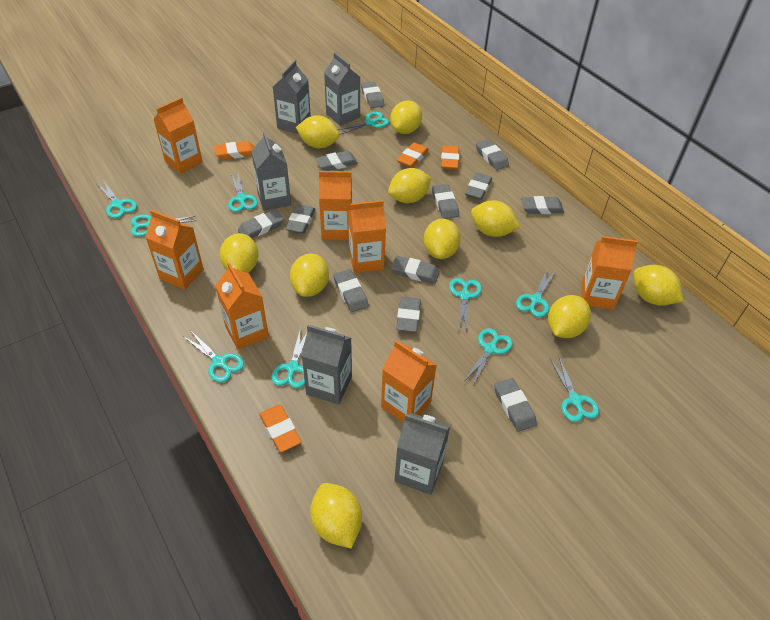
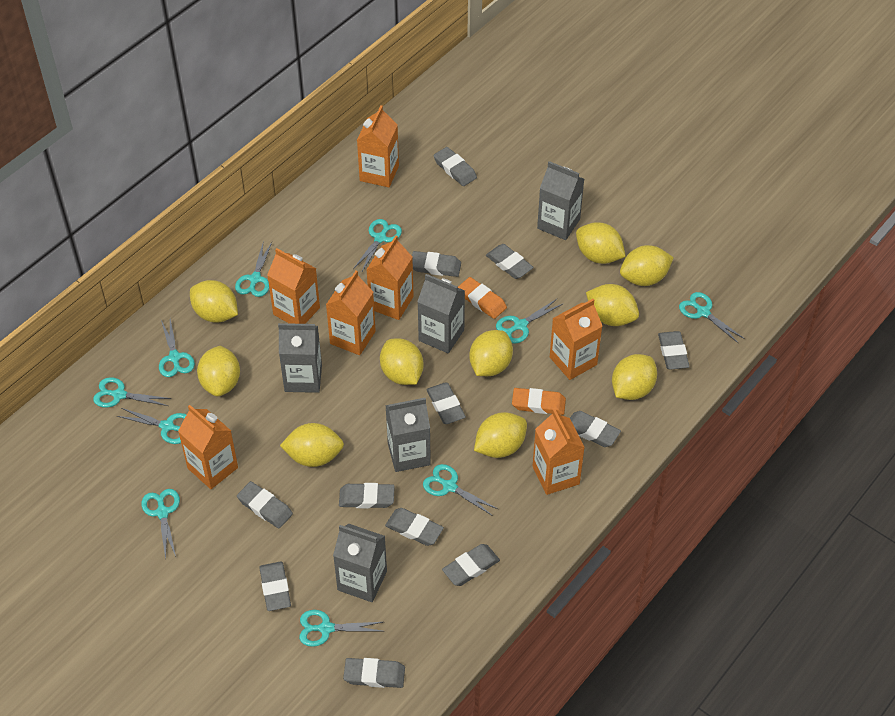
orange eraser: 4 -> 2

